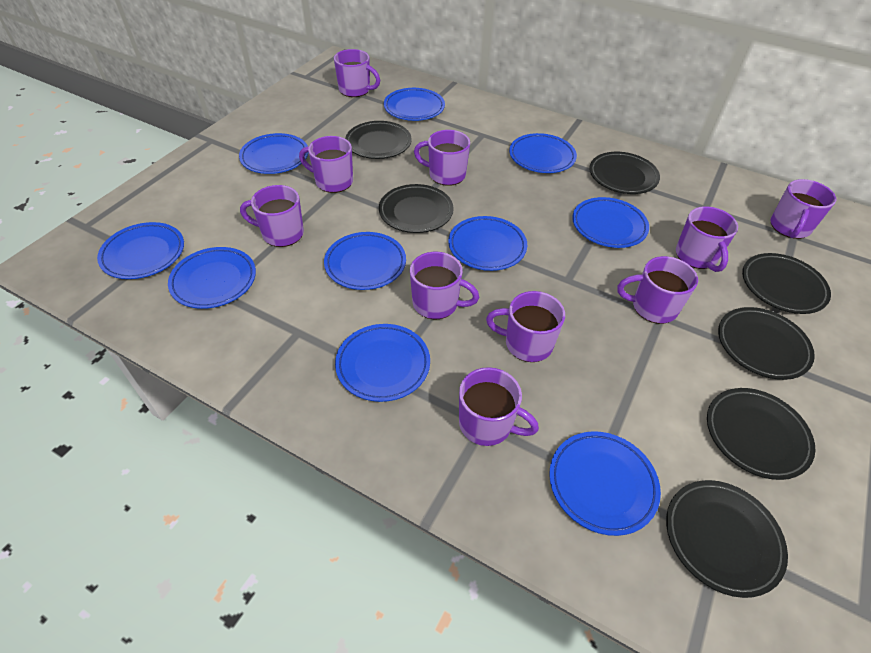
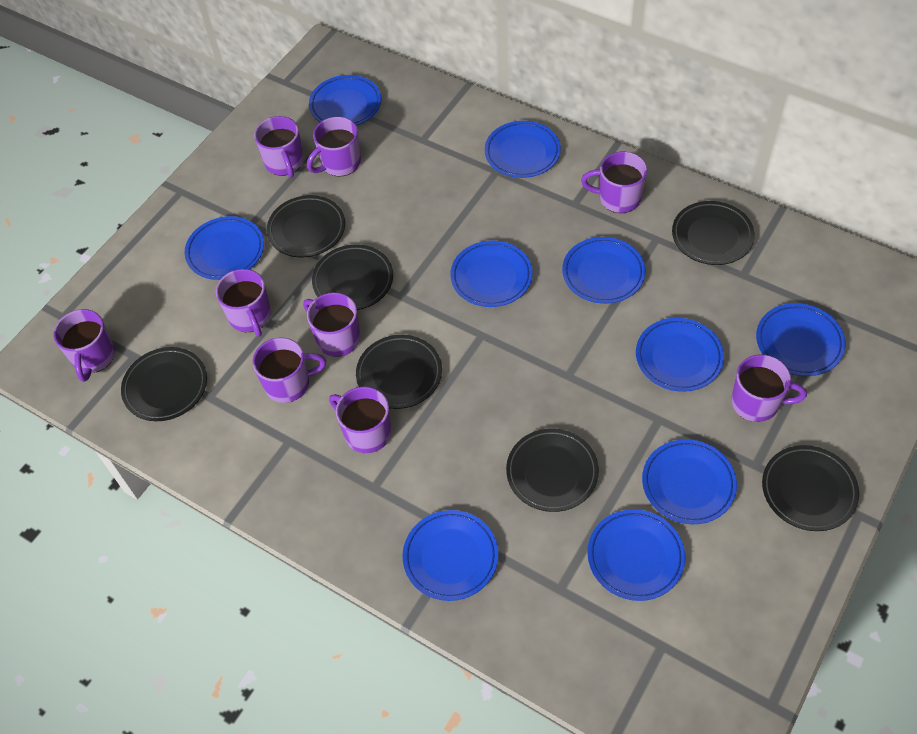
purple mug: 10 -> 9

